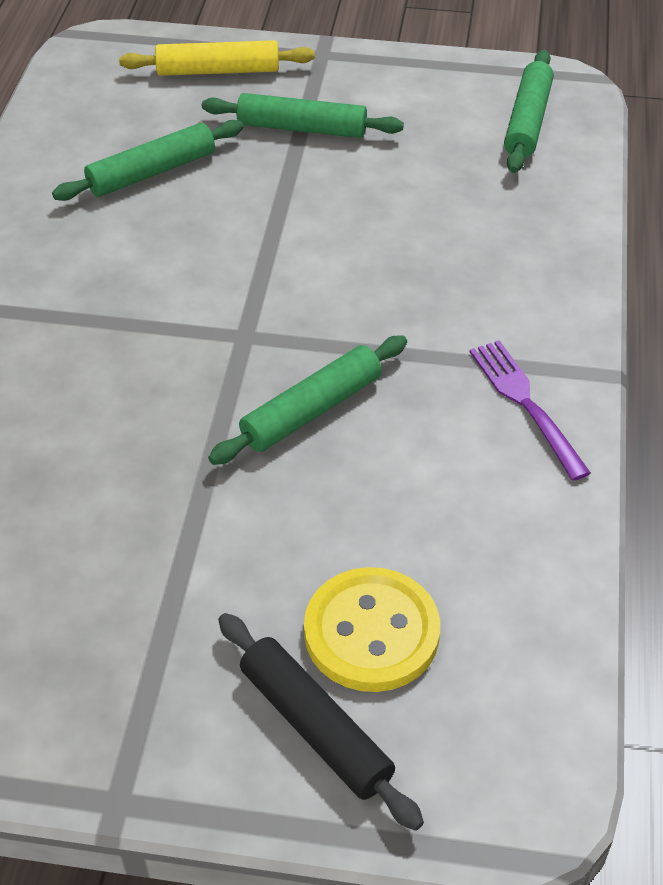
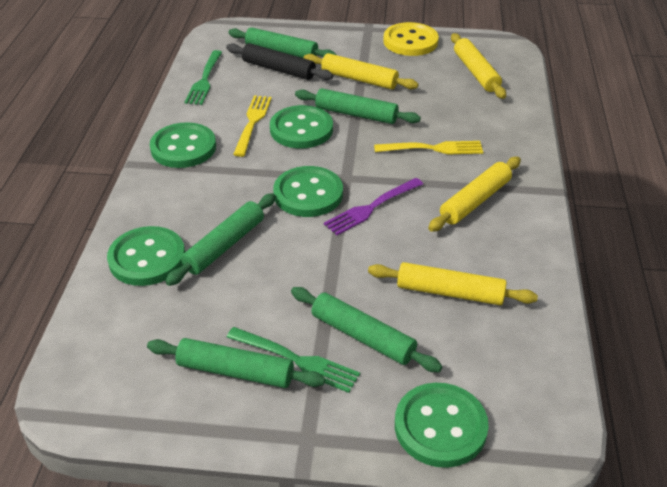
green button: 0 -> 5
green fork: 0 -> 2
green rolling pin: 4 -> 5
yellow fork: 0 -> 2
yellow rolling pin: 1 -> 4

